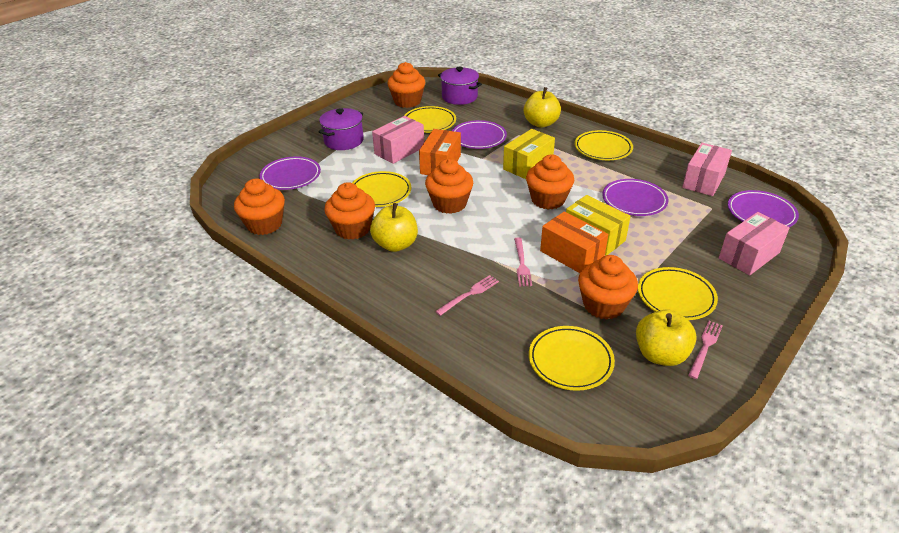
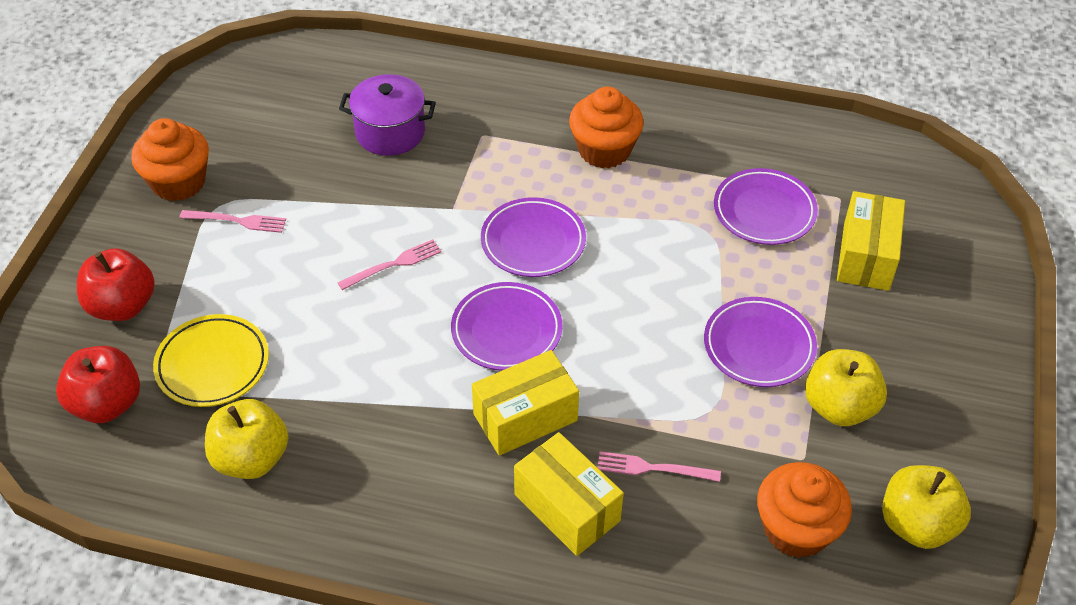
orange box: 2 -> 0
orange cupcake: 6 -> 3
pink box: 3 -> 0
purple pot: 2 -> 1
red apple: 0 -> 2
yellow box: 2 -> 3
yellow plate: 5 -> 1

